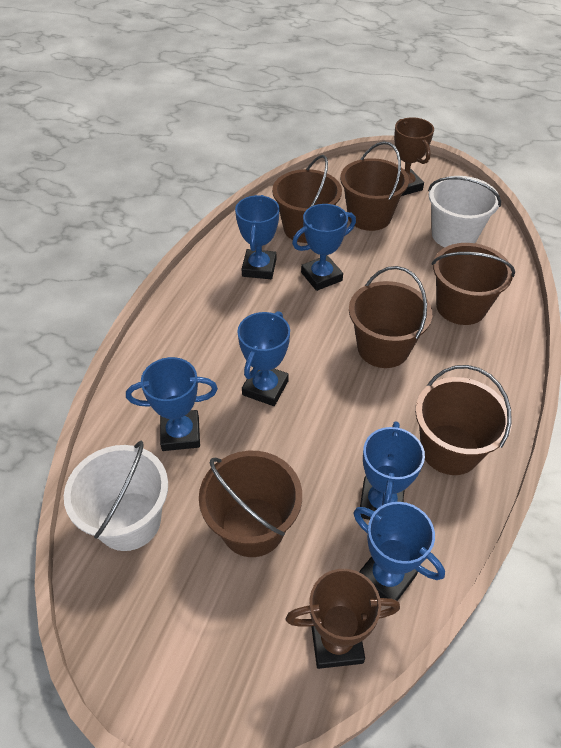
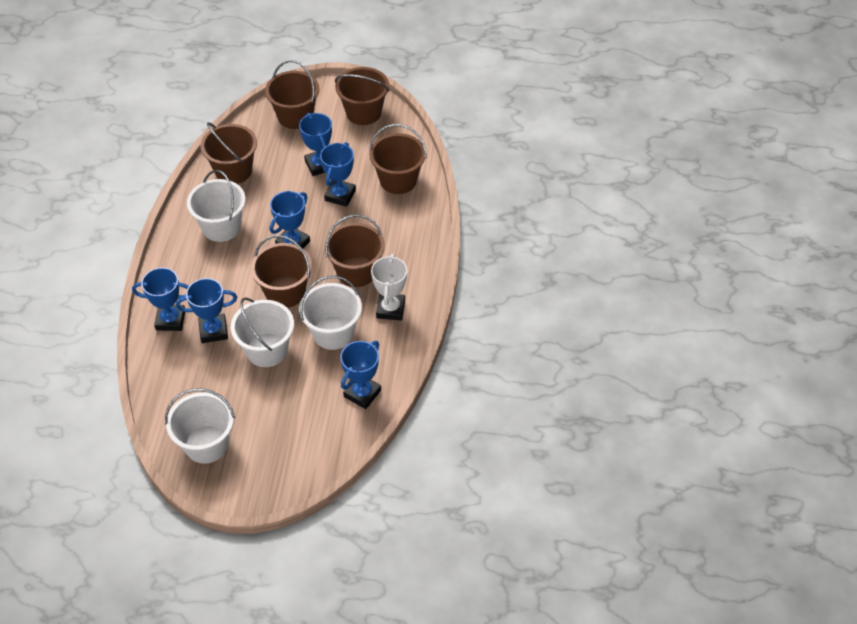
brown trophy: 2 -> 0
white bucket: 2 -> 4
white trophy: 0 -> 1

